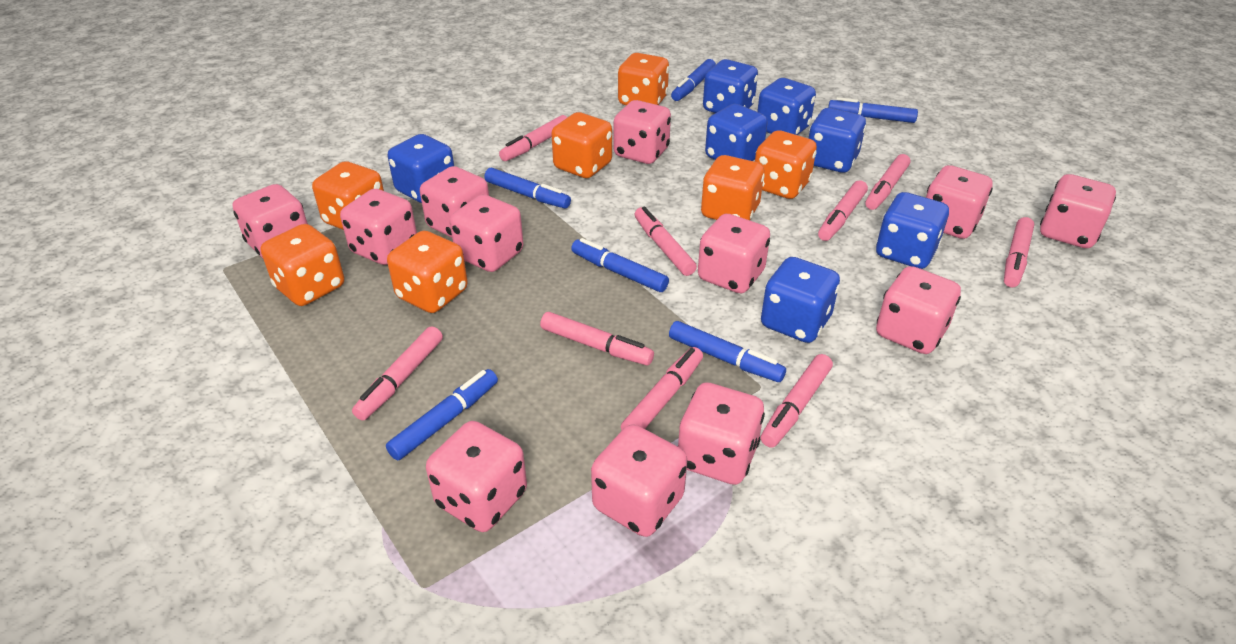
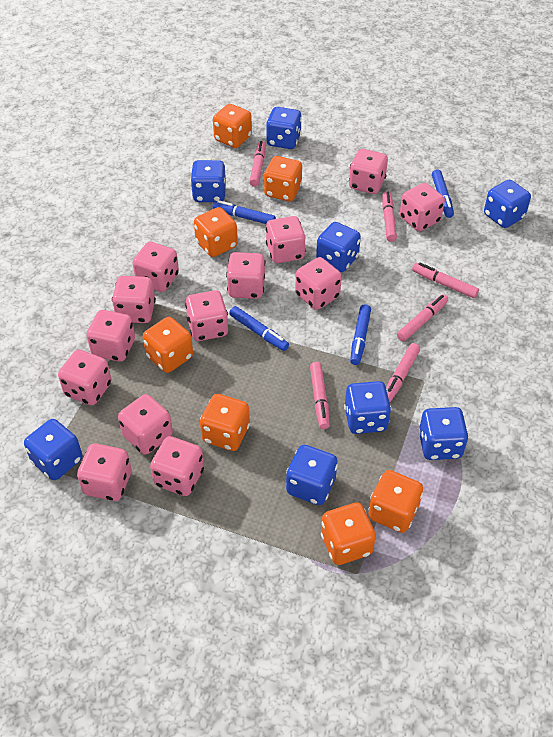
blue dice: 7 -> 8
blue marker: 6 -> 4
pink dice: 12 -> 13
pink marker: 9 -> 6

